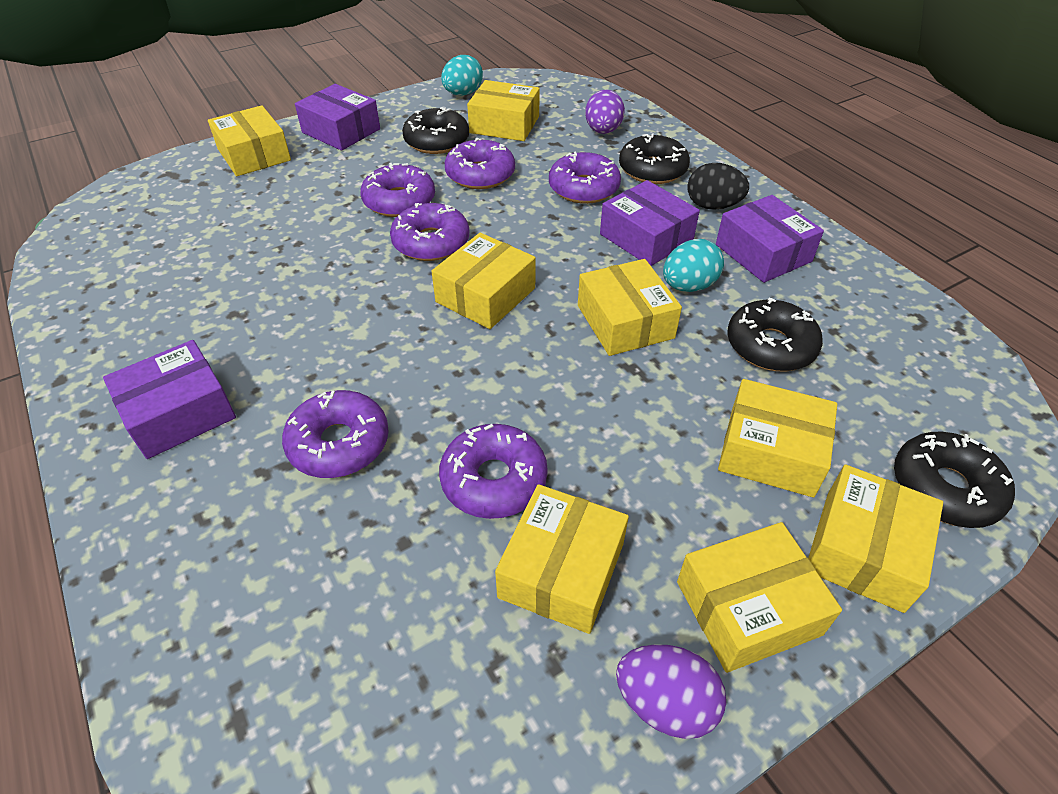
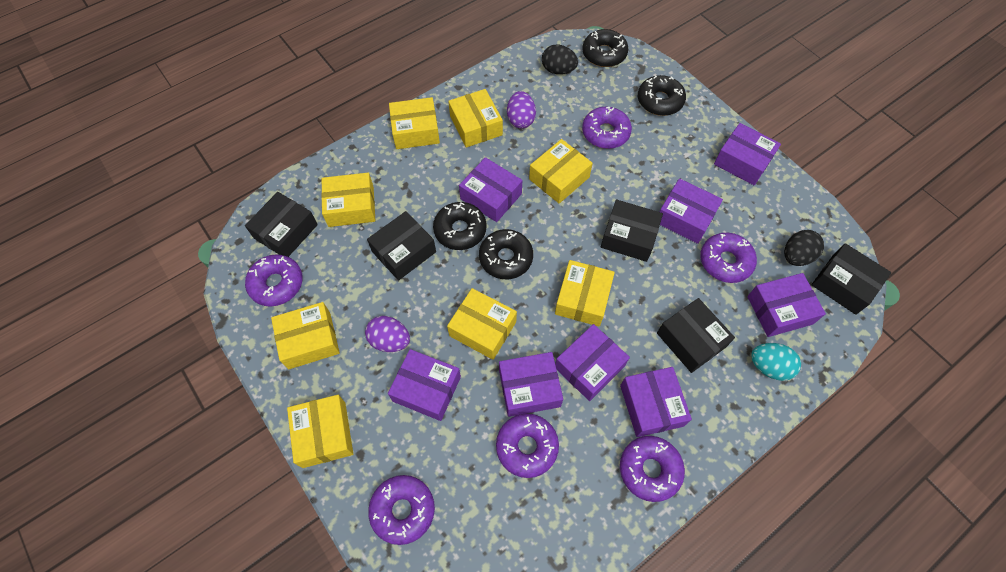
black box: 0 -> 5
black egg: 1 -> 2
purple box: 4 -> 8
turquoise egg: 2 -> 1

